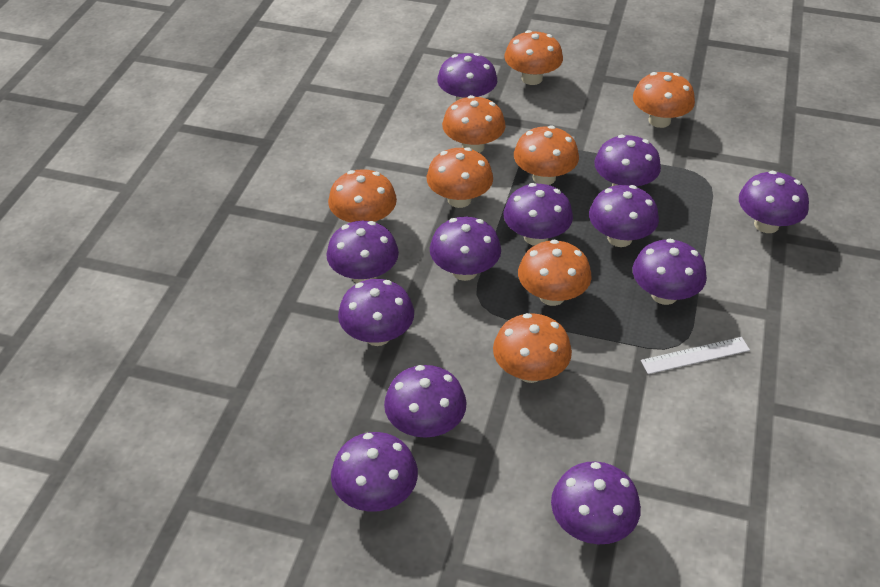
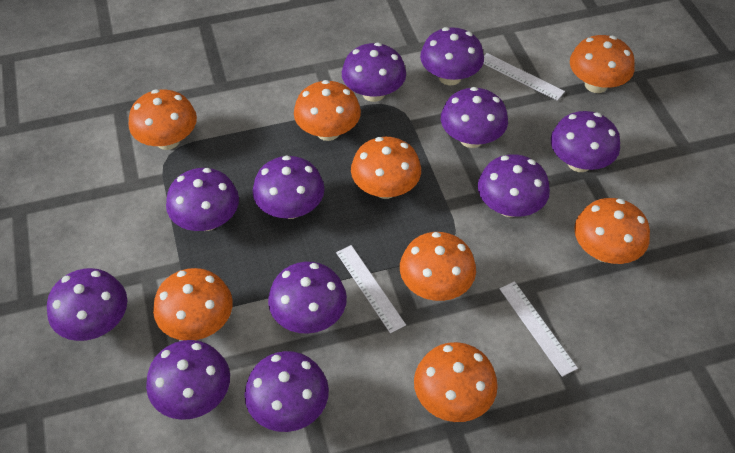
purple mushroom: 12 -> 11
white ruler: 1 -> 3

